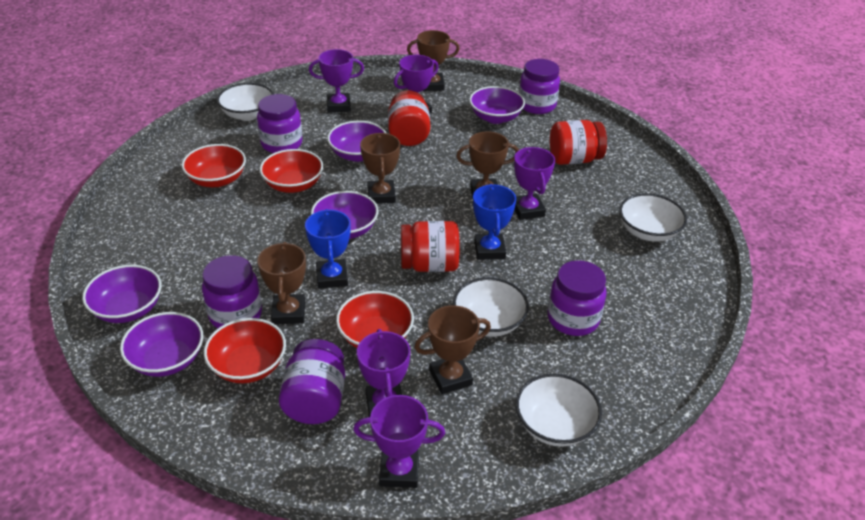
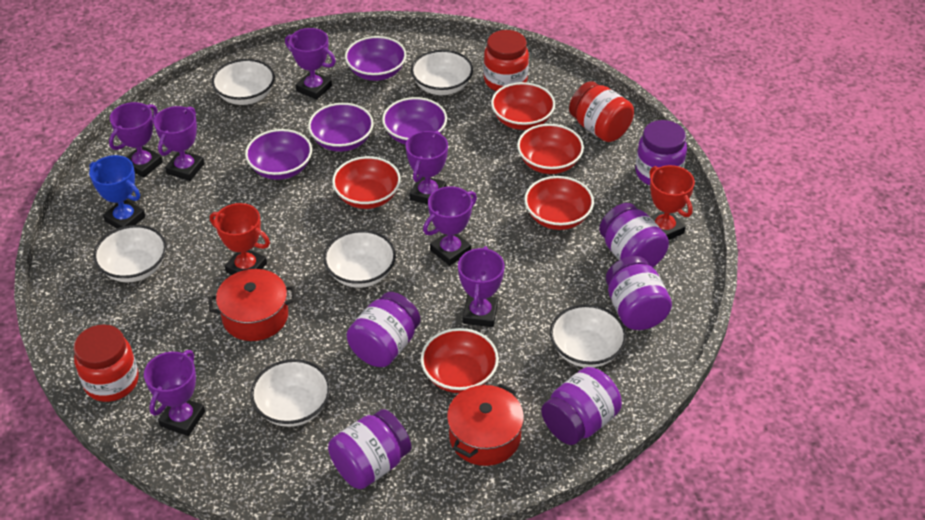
blue trophy: 2 -> 1
brown trophy: 5 -> 0
purple bowl: 5 -> 4
purple jar: 5 -> 6
purple trophy: 5 -> 7
red bowl: 4 -> 5
red pot: 0 -> 2
red trophy: 0 -> 2
white bowl: 4 -> 6

